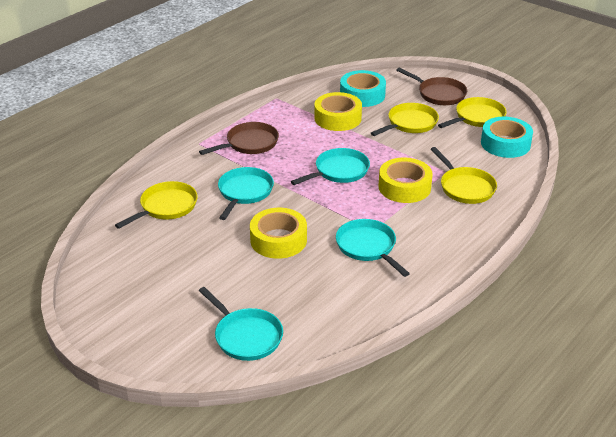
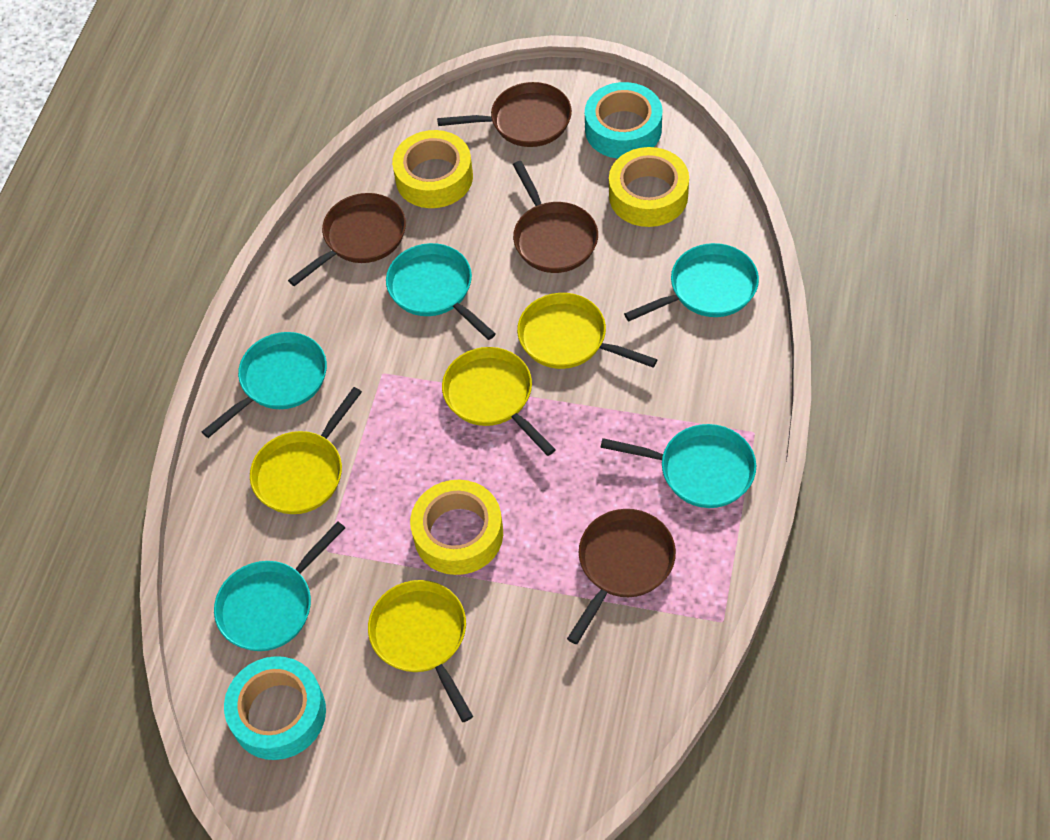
brown pan: 2 -> 4
turquoise pan: 4 -> 5

